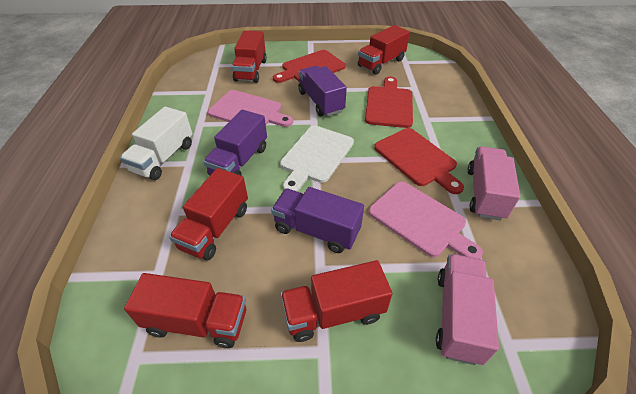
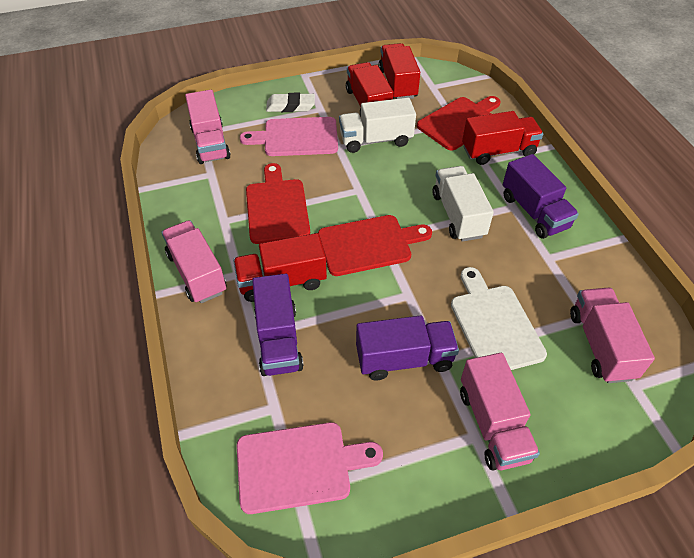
pink truck: 2 -> 4
red truck: 5 -> 4
white eraser: 0 -> 1
white truck: 1 -> 2

